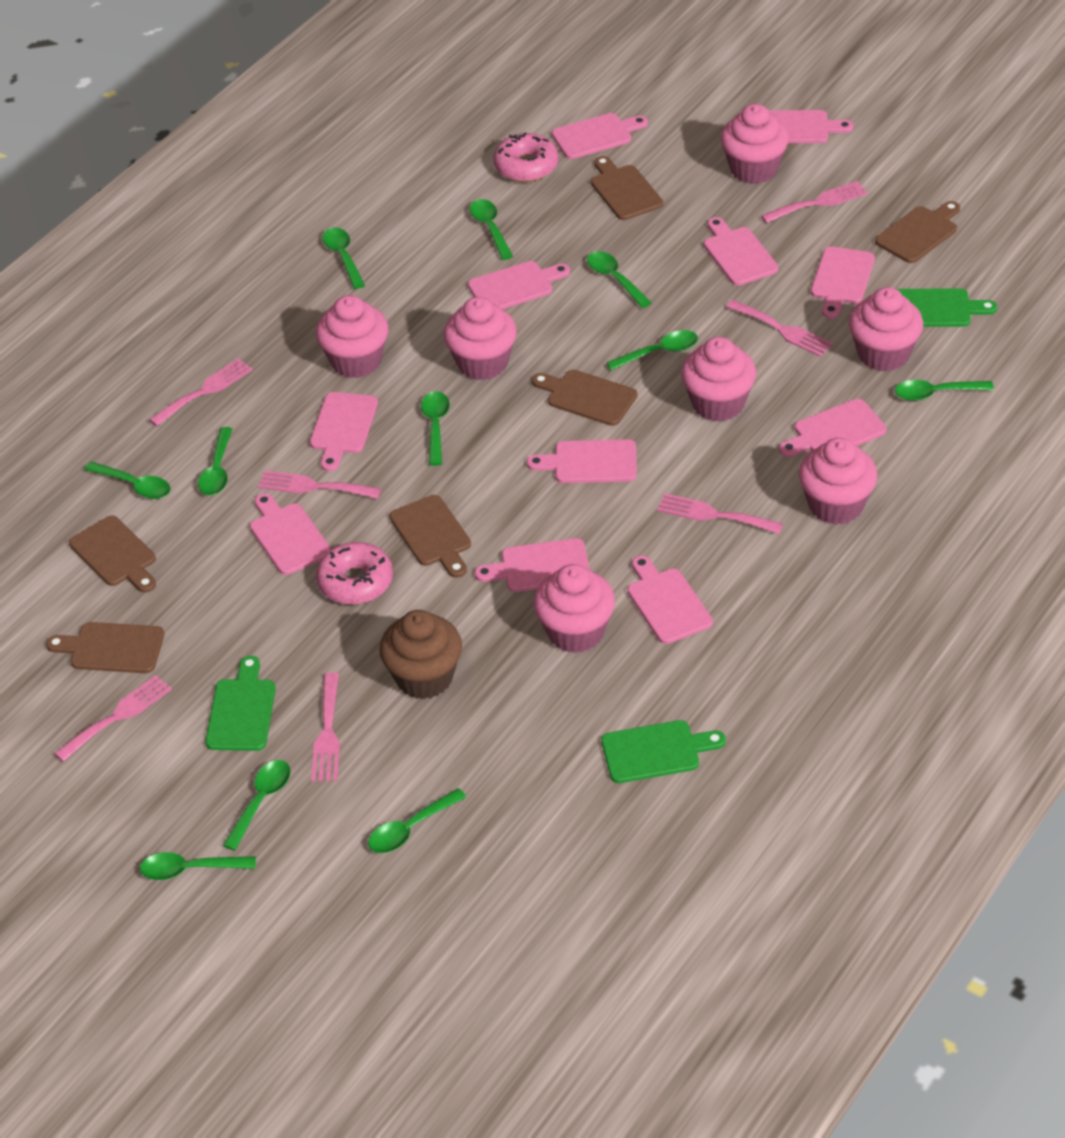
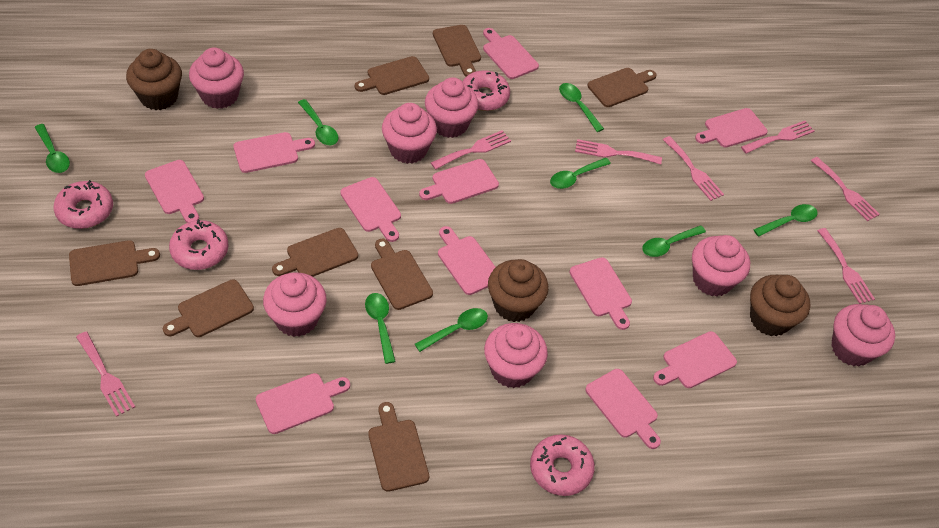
brown cupcake: 1 -> 3
brown cutting board: 6 -> 8
green cutting board: 3 -> 0
green spoon: 11 -> 8
pink donut: 2 -> 4

